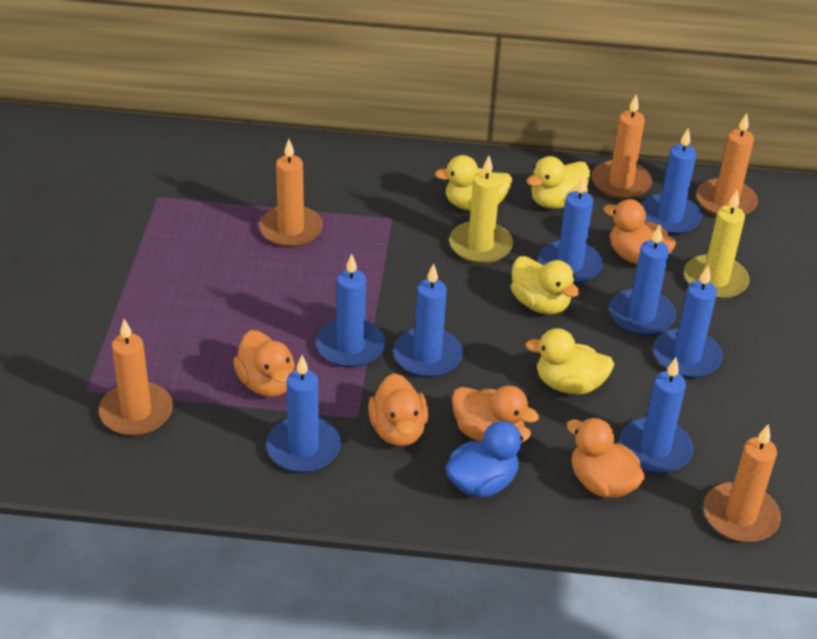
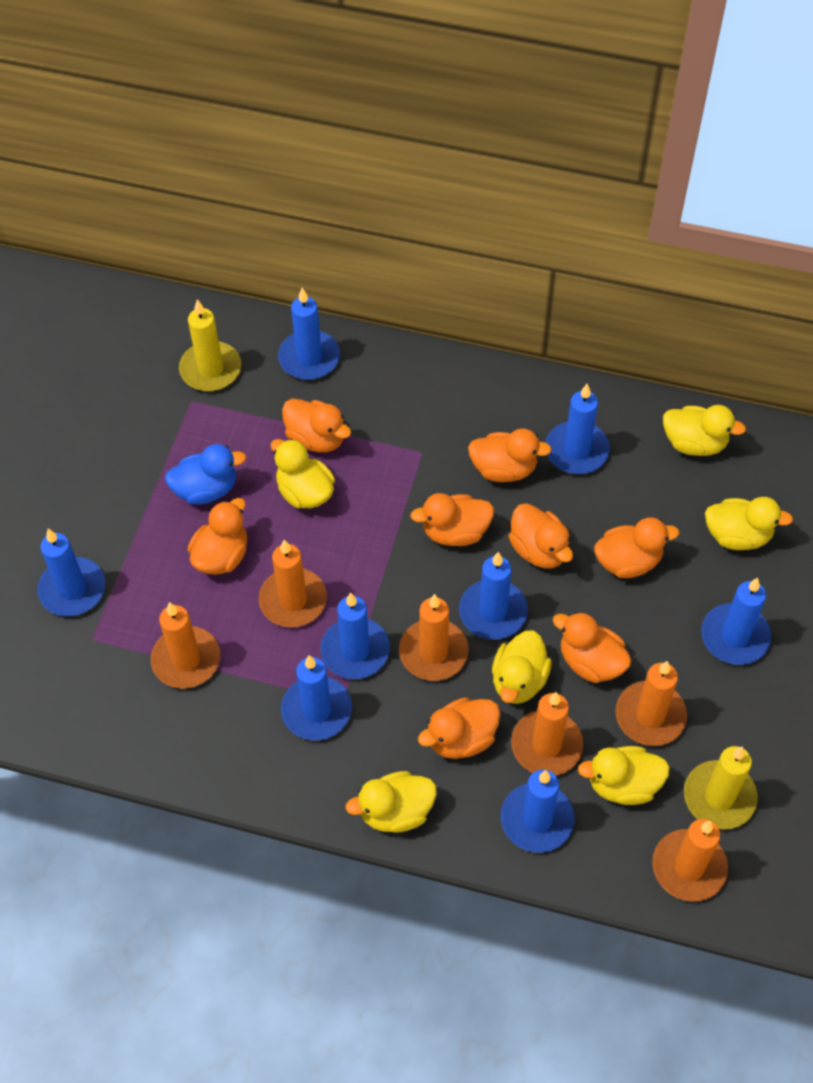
orange candle: 5 -> 6
orange duck: 5 -> 8
yellow duck: 4 -> 6

